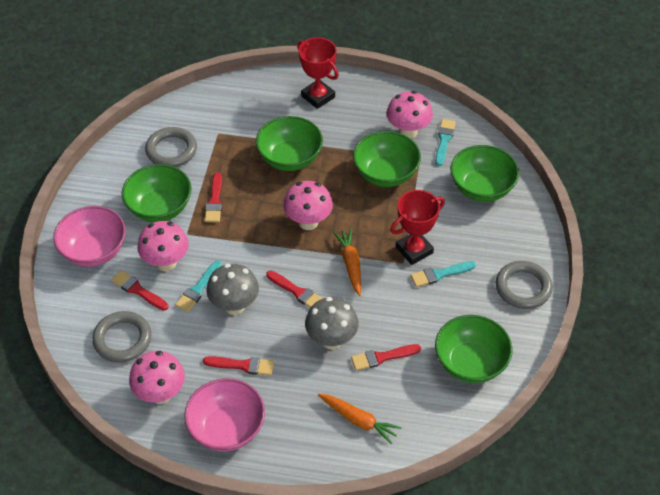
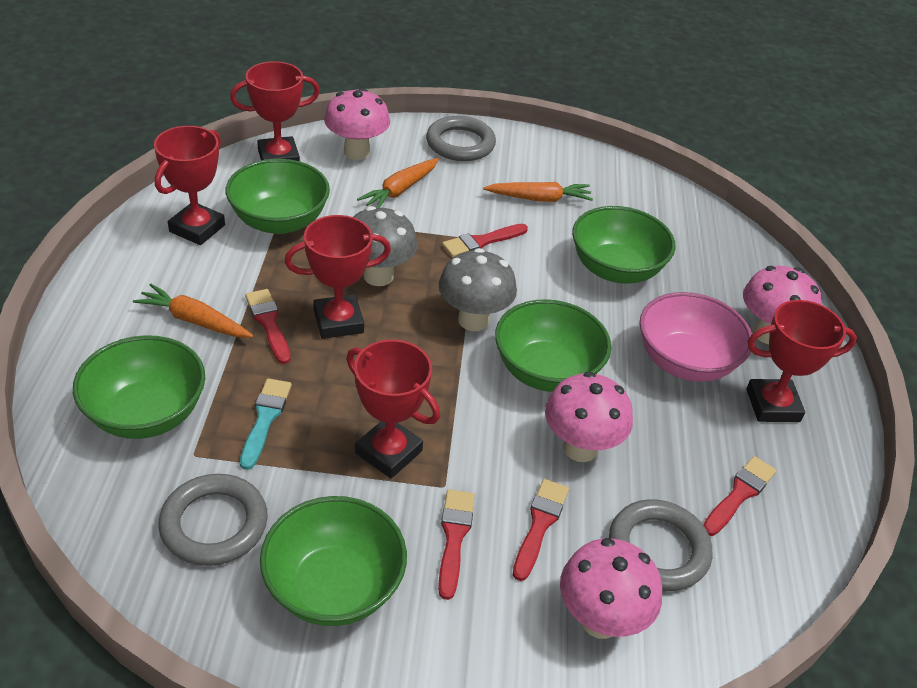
orange carrot: 2 -> 3
pink bowl: 2 -> 1
red trophy: 2 -> 5
turquoise brush: 3 -> 1

